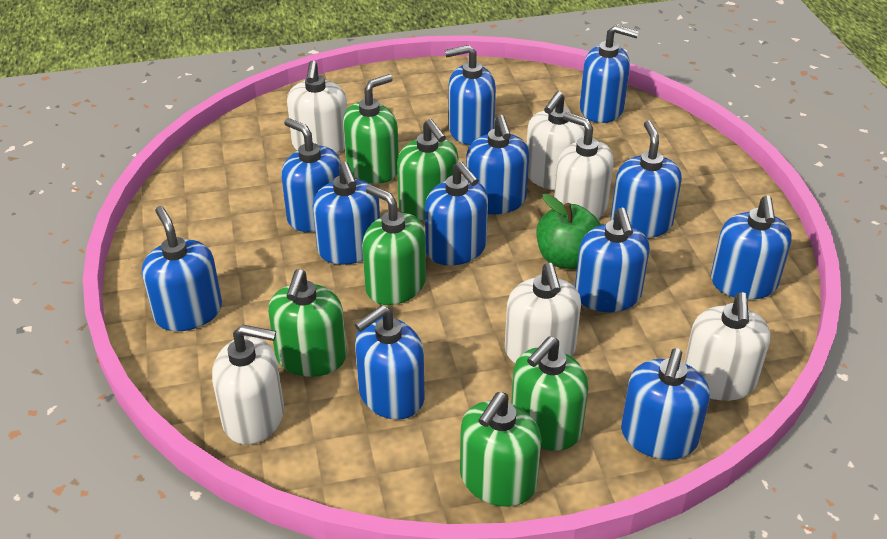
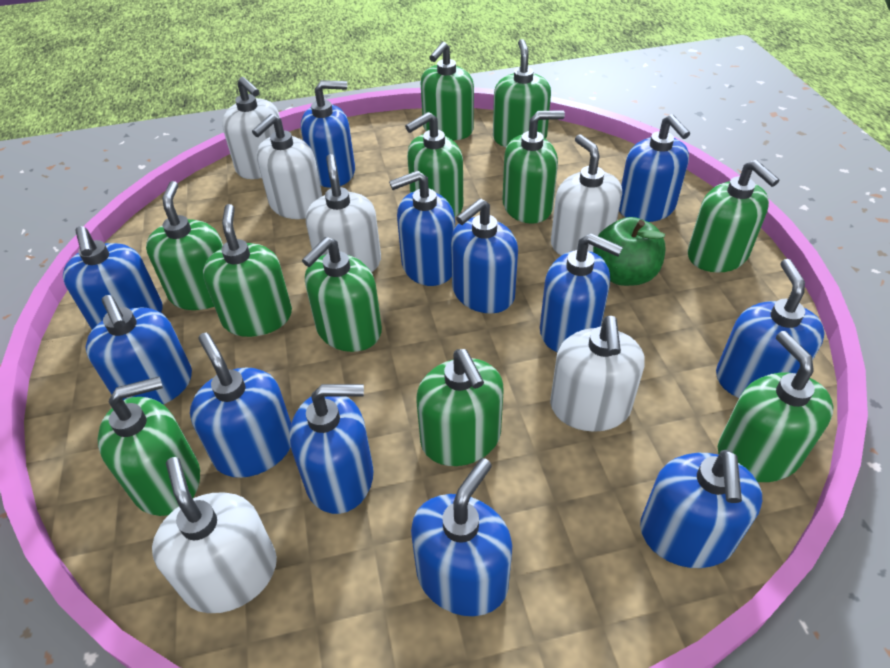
green soap dispenser: 6 -> 11

